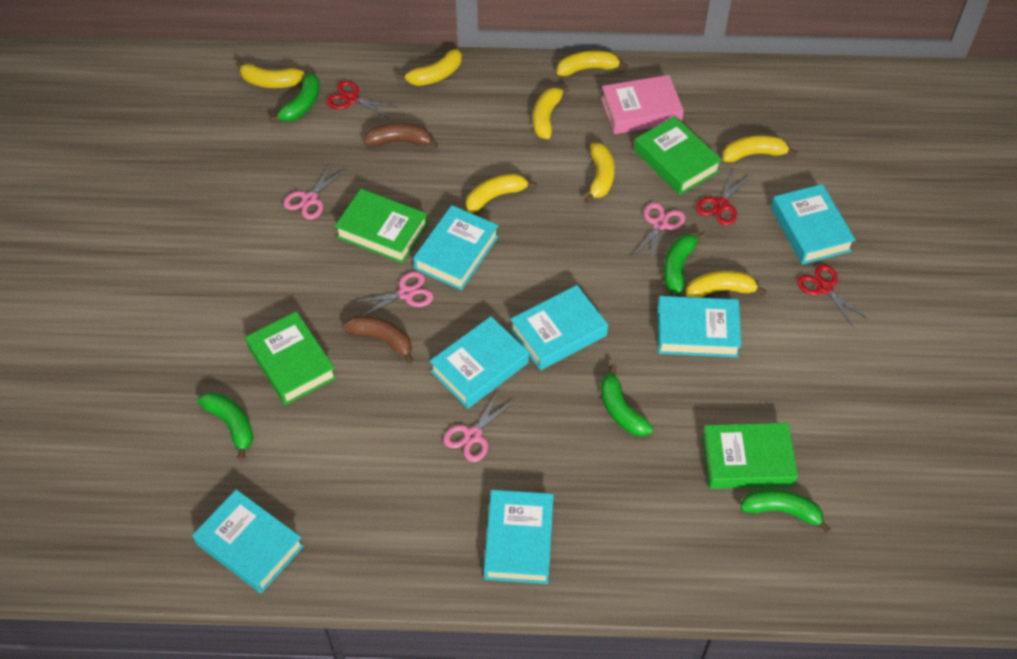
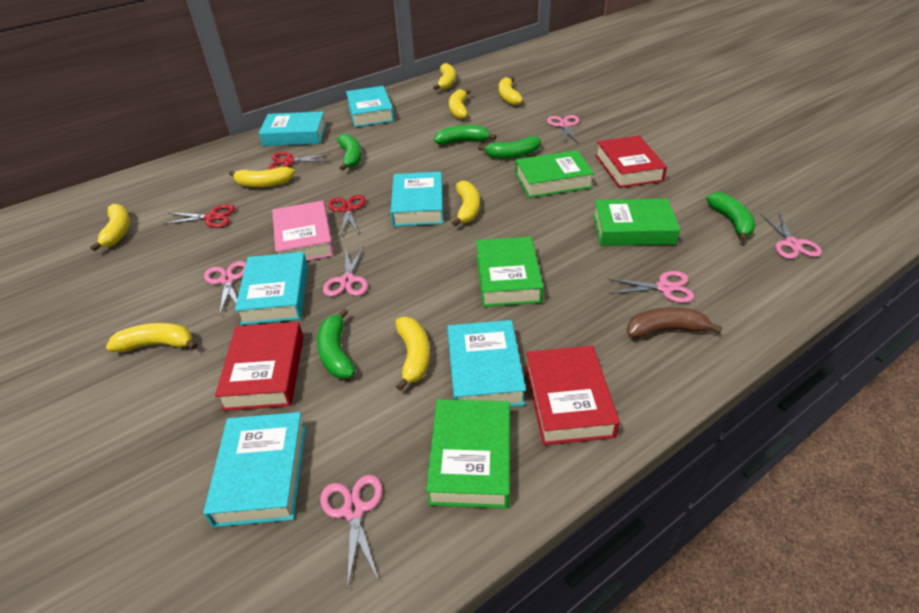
brown banana: 2 -> 1
pink scissors: 4 -> 6
red book: 0 -> 3
turquoise book: 7 -> 6

